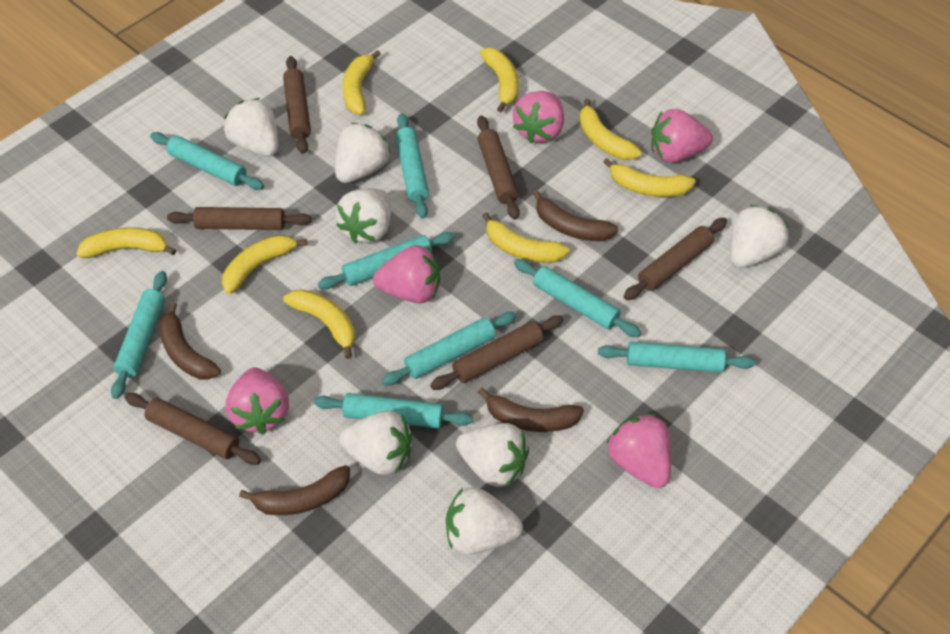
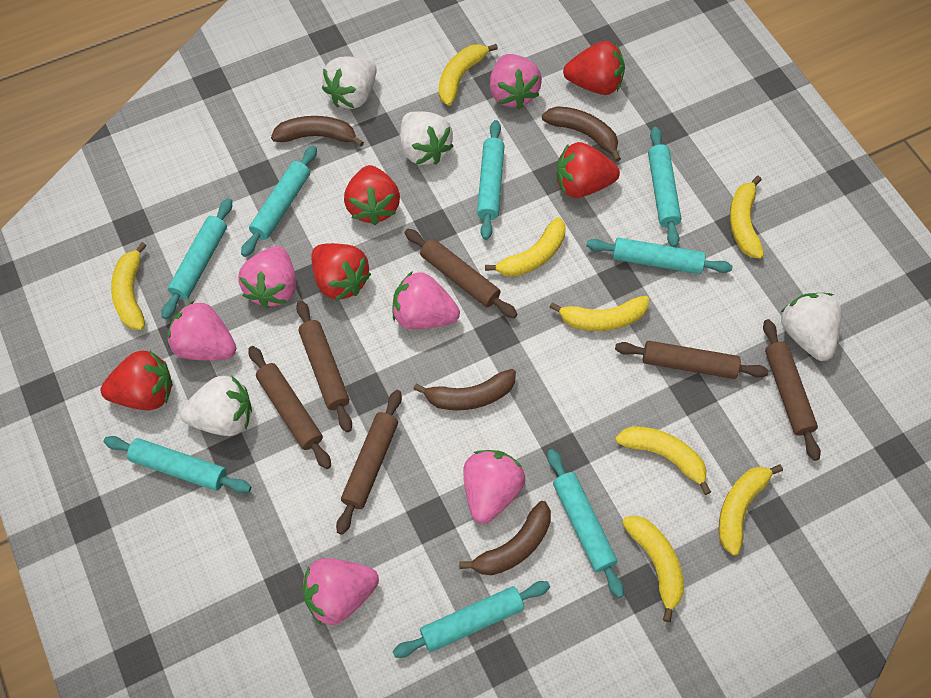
pink strawberry: 5 -> 6
red strawberry: 0 -> 5
white strawberry: 7 -> 4

